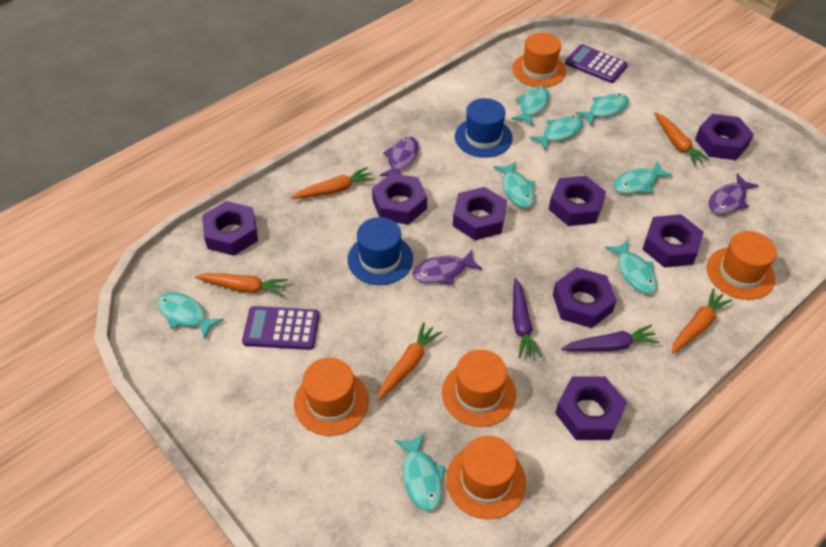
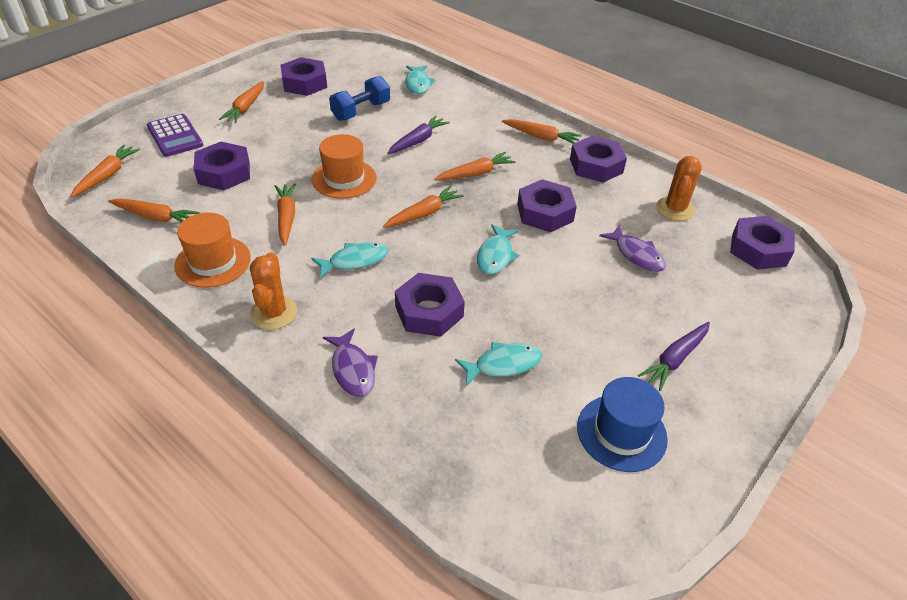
blue dumbbell: 0 -> 1
blue hat: 2 -> 1
orange cactus: 0 -> 2
orange carrot: 5 -> 7
orange hat: 5 -> 2
purple calculator: 2 -> 1
purple fish: 3 -> 2
purple nut: 8 -> 6
turquoise fish: 8 -> 4

